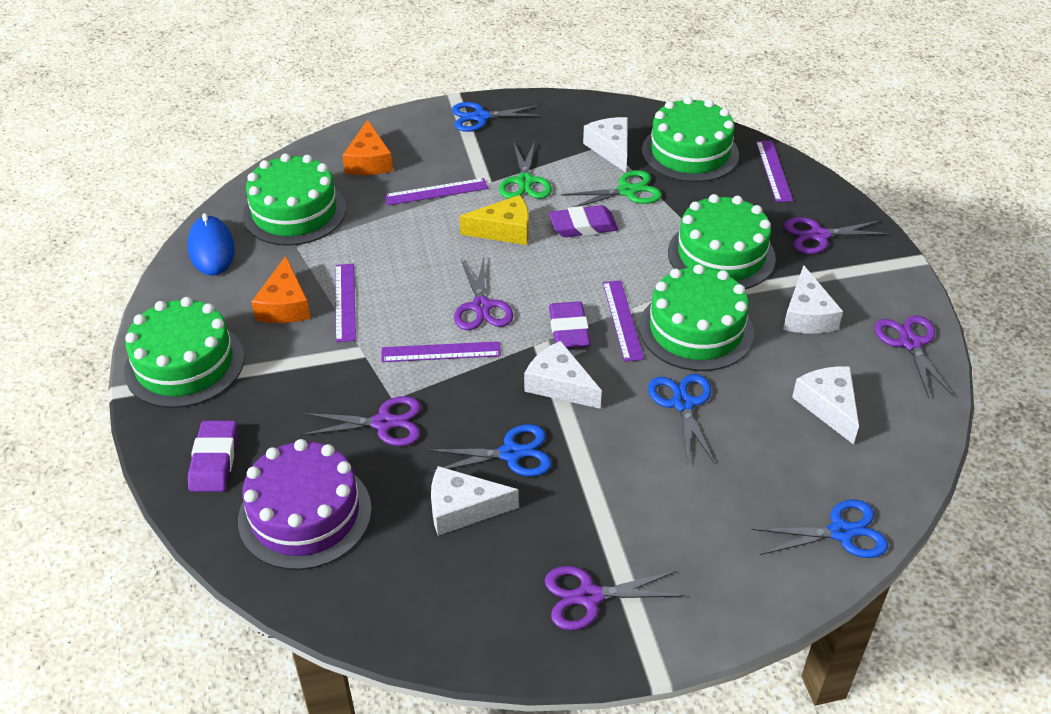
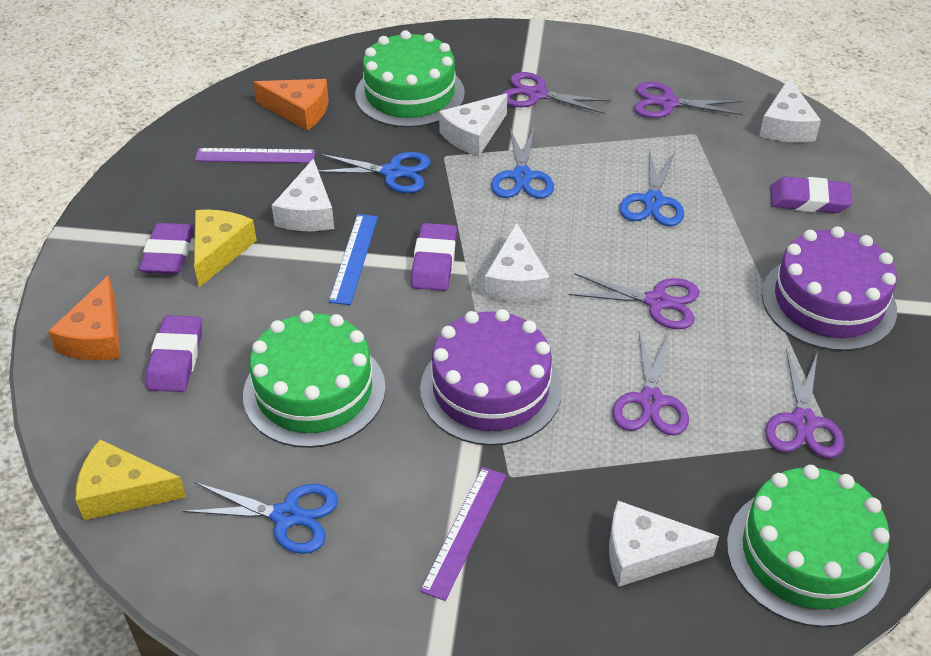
blue mouse: 1 -> 0
blue ruler: 0 -> 1
green cake: 5 -> 3
green scissors: 2 -> 0
purple cake: 1 -> 2
purple eraser: 3 -> 4
purple ruler: 5 -> 2
yellow cheese: 1 -> 2

